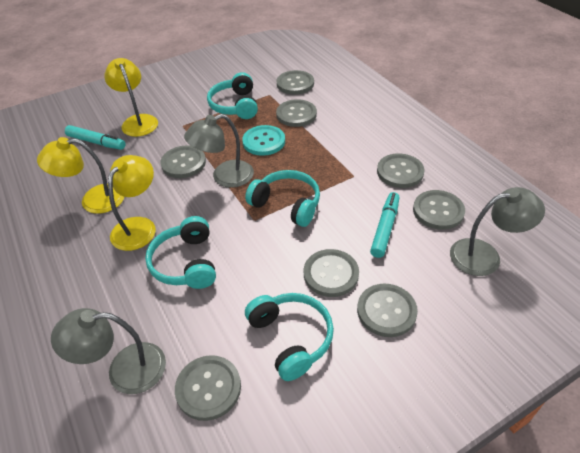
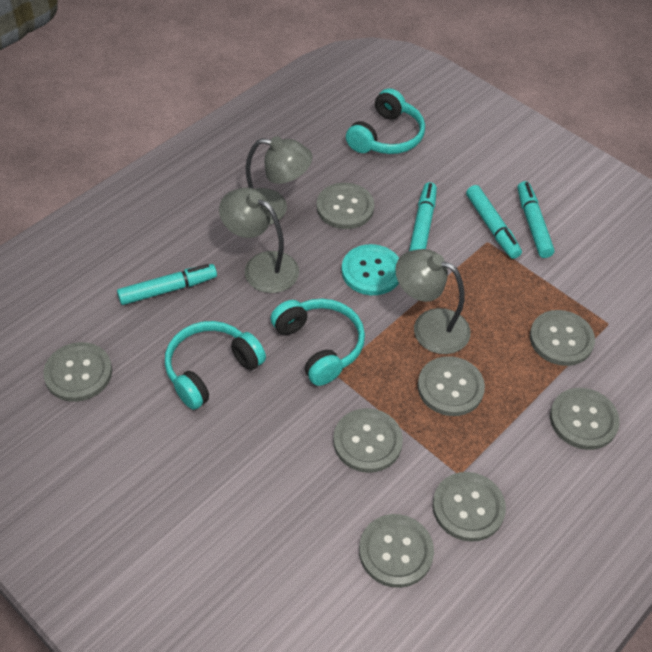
turquoise headphones: 4 -> 3
turquoise marker: 2 -> 4
yellow lamp: 3 -> 0

